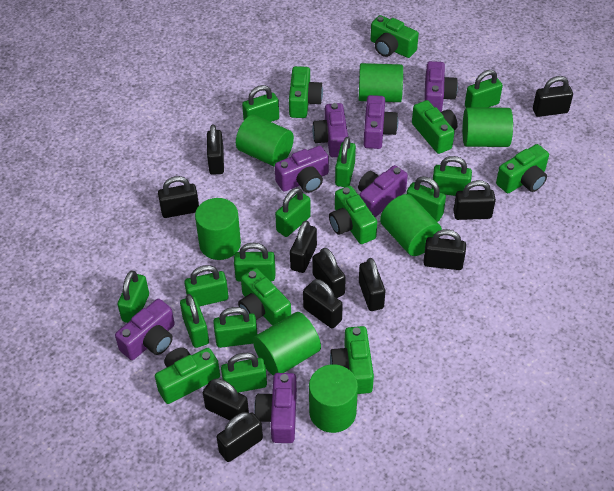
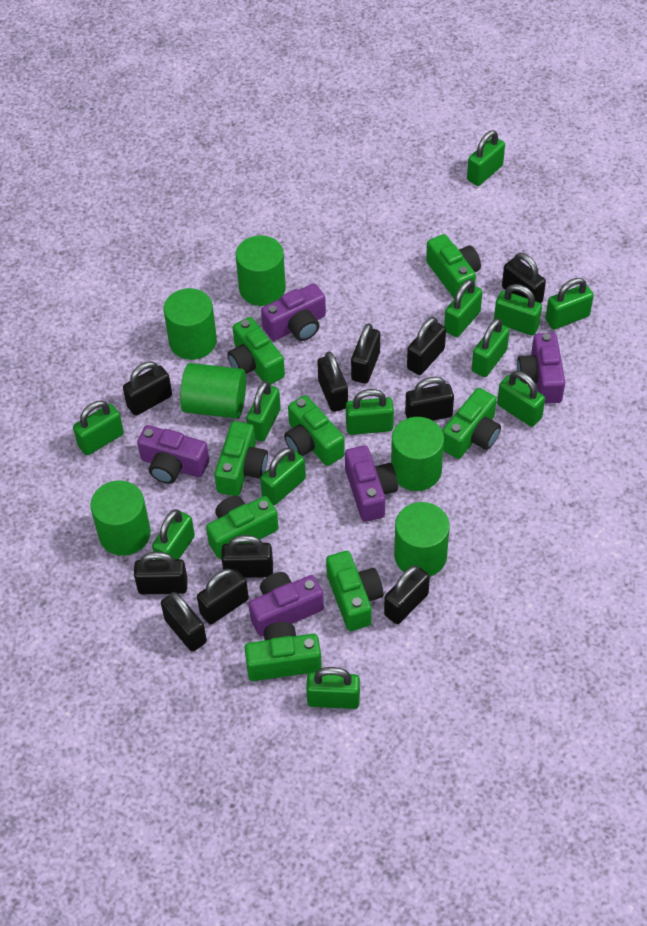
green cylinder: 7 -> 6
purple camera: 7 -> 5

